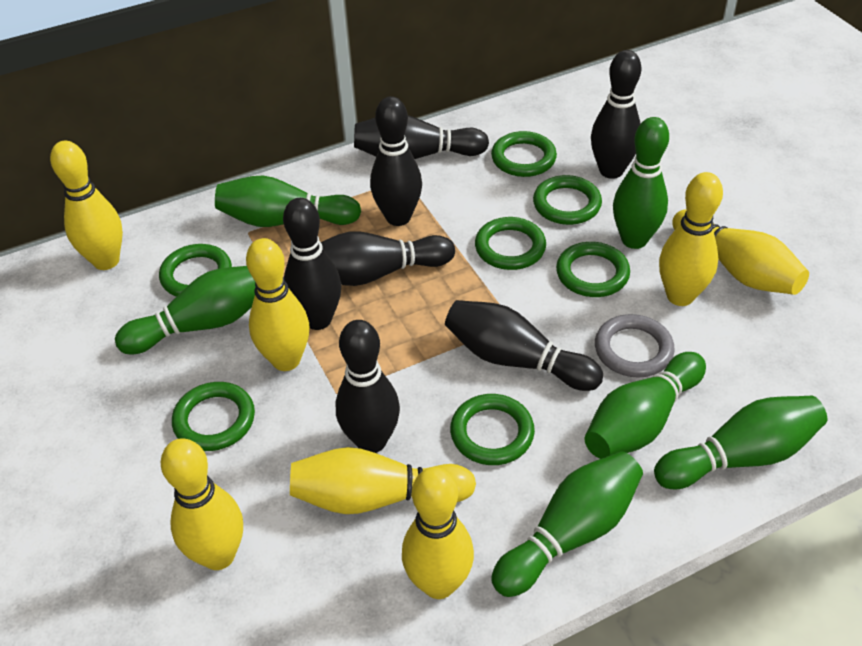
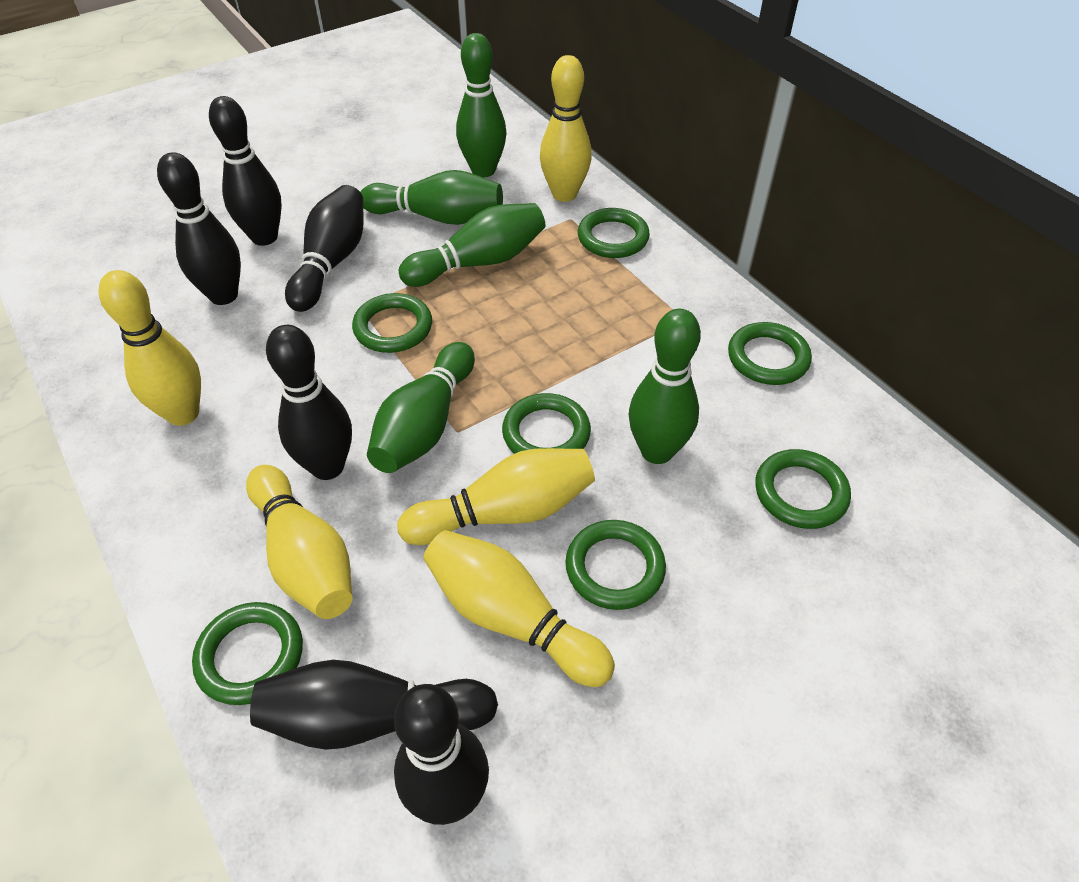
black bowling pin: 7 -> 6
green bowling pin: 6 -> 5
grey ring: 1 -> 0
yellow bowling pin: 7 -> 5

